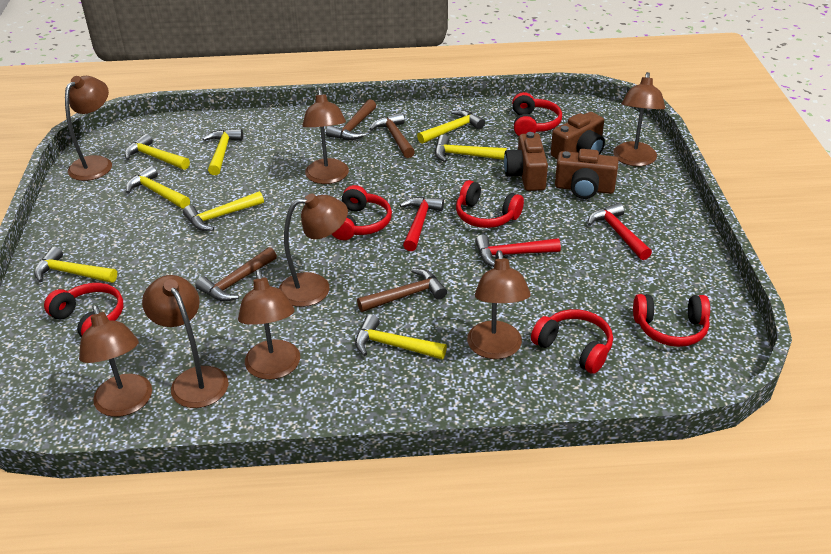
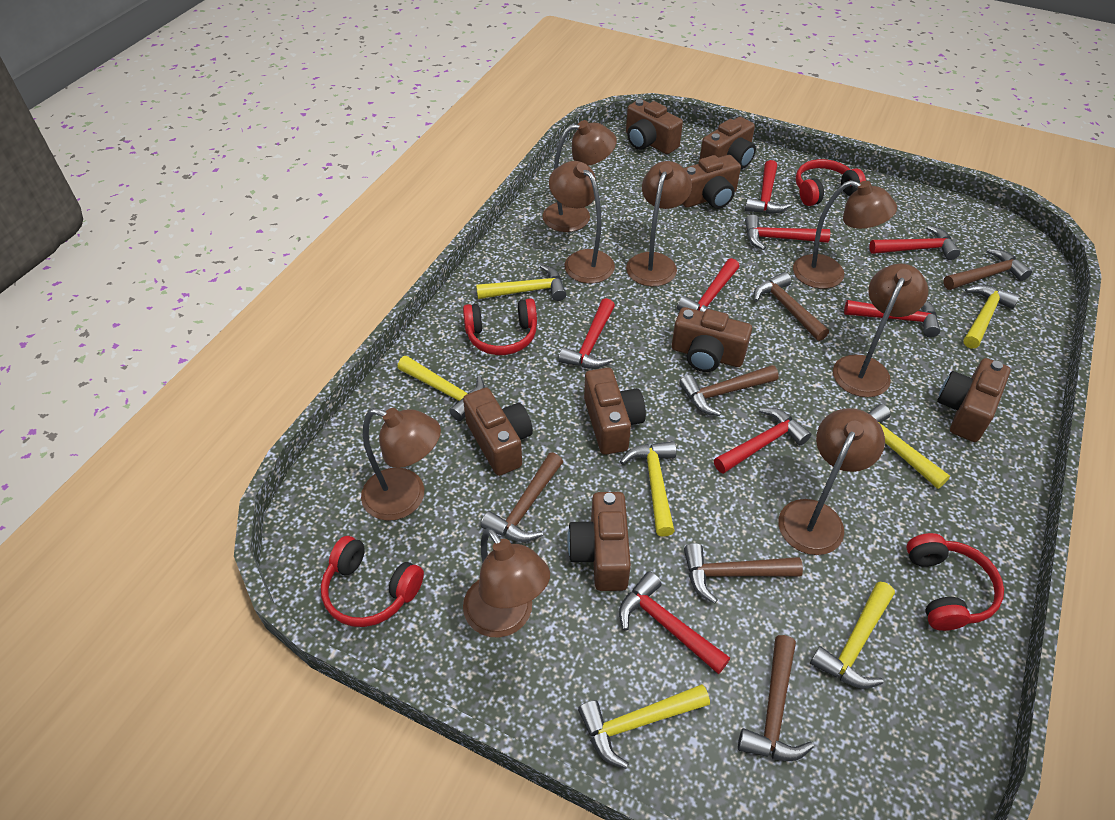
brown camera: 3 -> 8
brown hammer: 4 -> 6
red hammer: 3 -> 8
red headphones: 6 -> 4
yellow hammer: 8 -> 7

